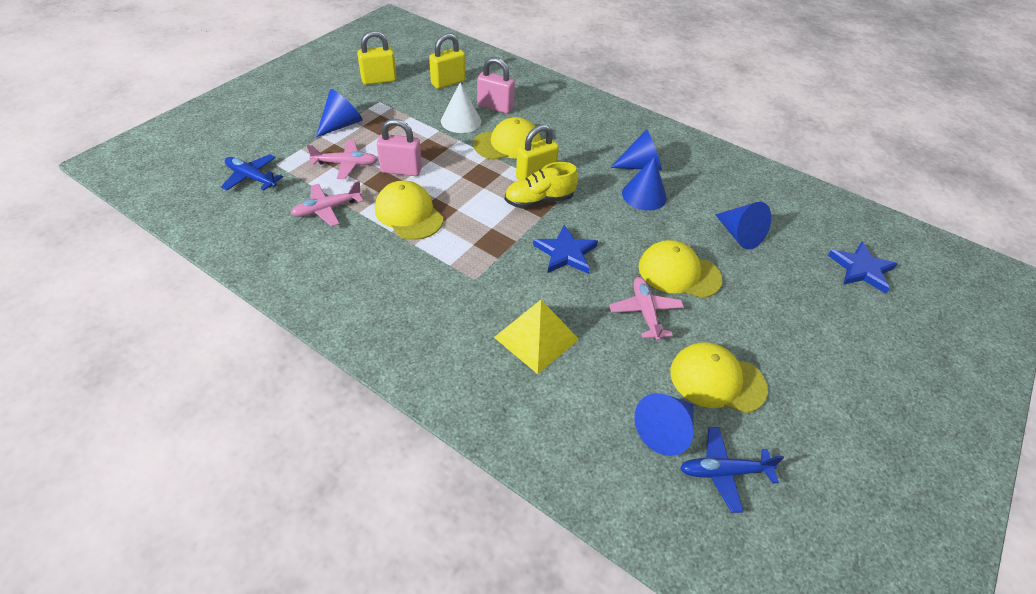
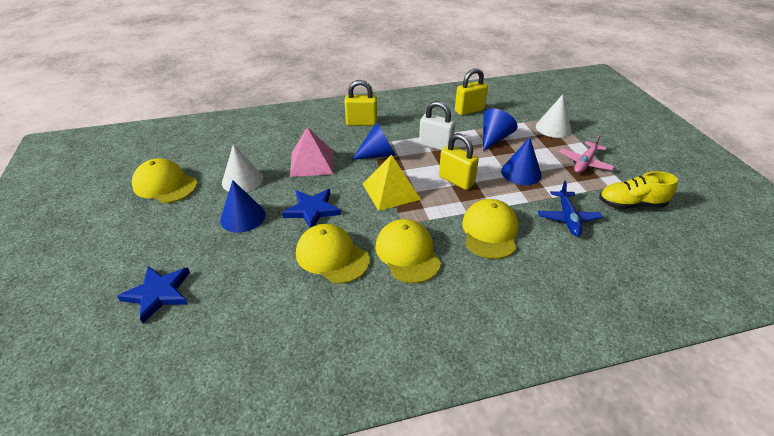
blue cone: 5 -> 4
blue plane: 2 -> 1
pink padlock: 2 -> 0
pink plane: 3 -> 1
pink pyramid: 0 -> 1
white cone: 1 -> 2
white padlock: 0 -> 1

